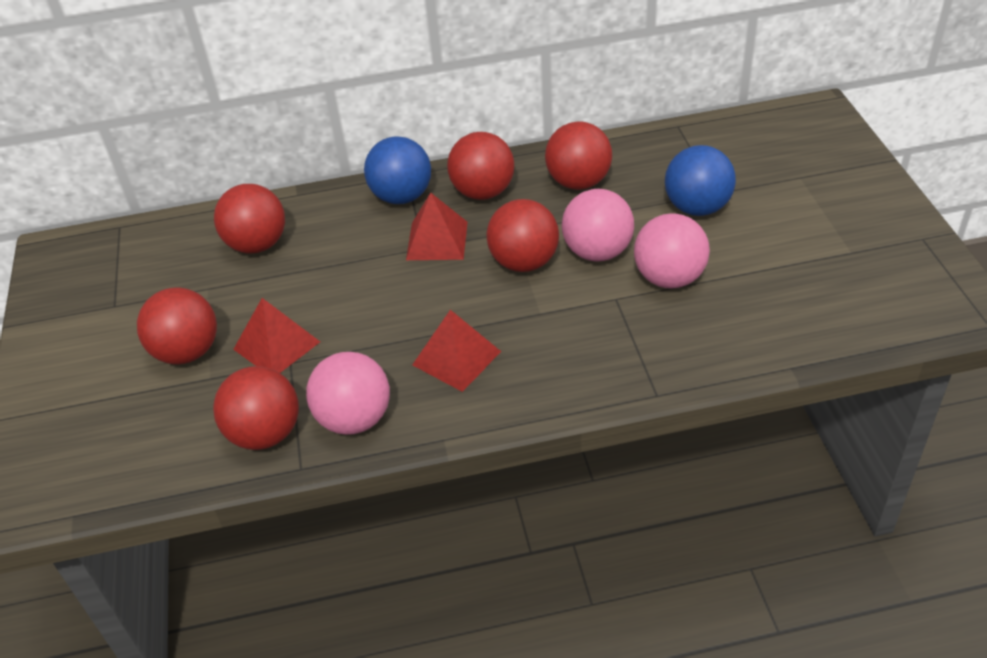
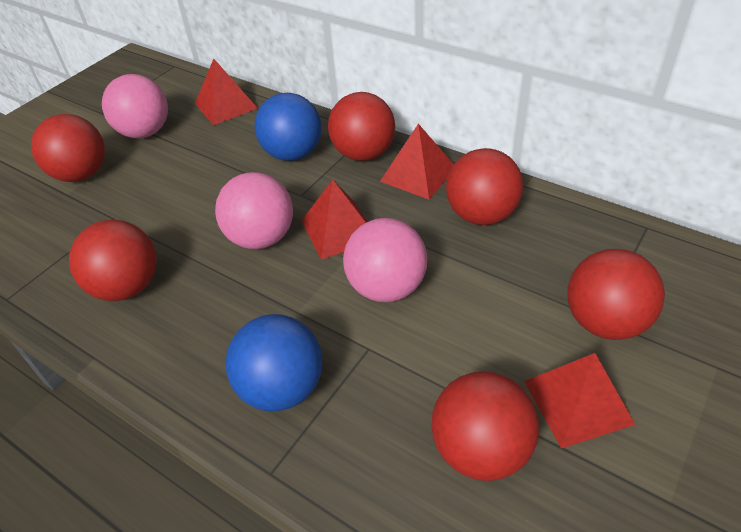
red pyramid: 3 -> 4

